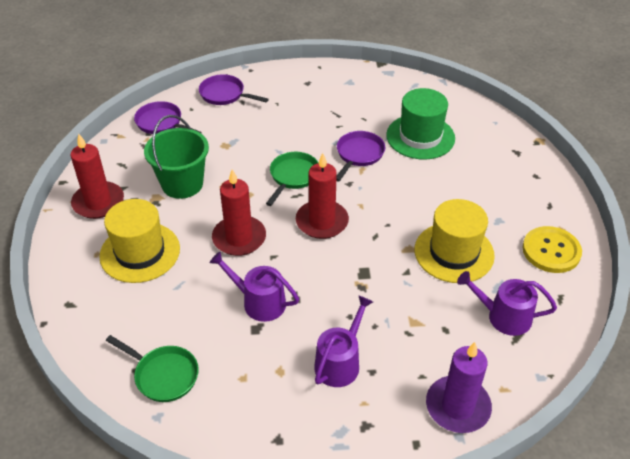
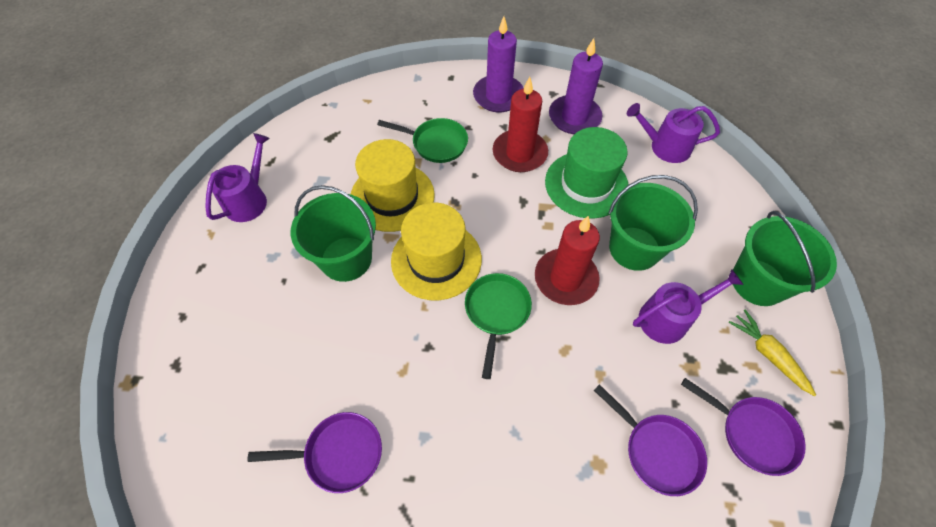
green bucket: 1 -> 3
purple candle: 1 -> 2
red candle: 3 -> 2
yellow button: 1 -> 0
yellow carrot: 0 -> 1

